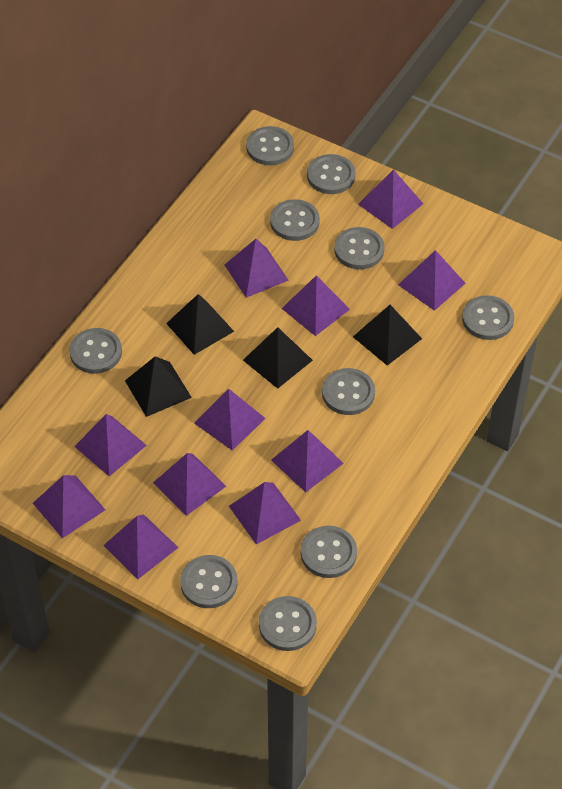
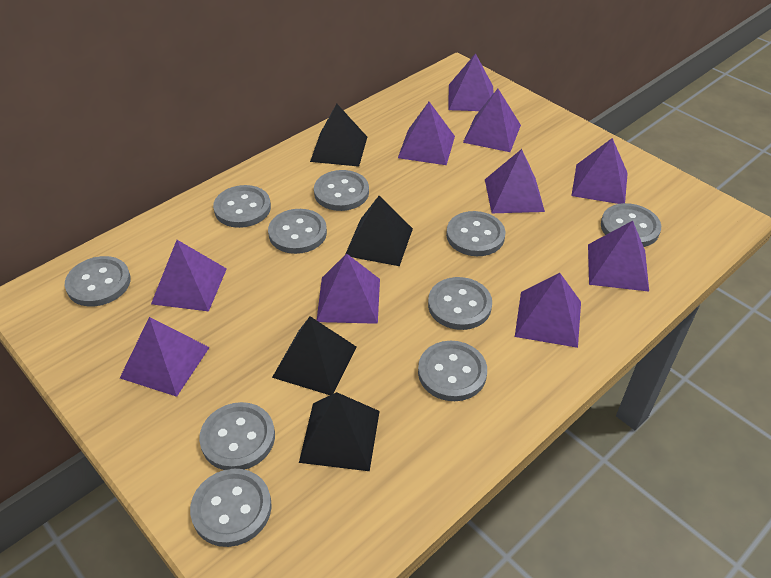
purple pyramid: 11 -> 10

